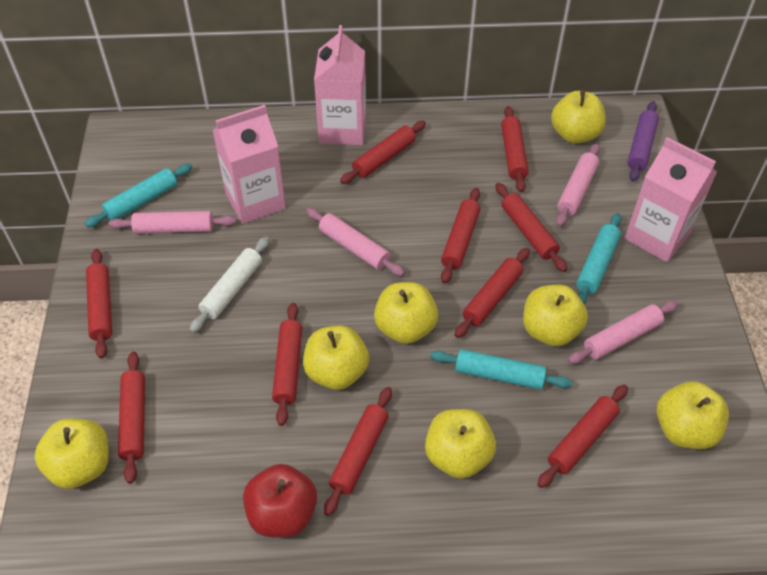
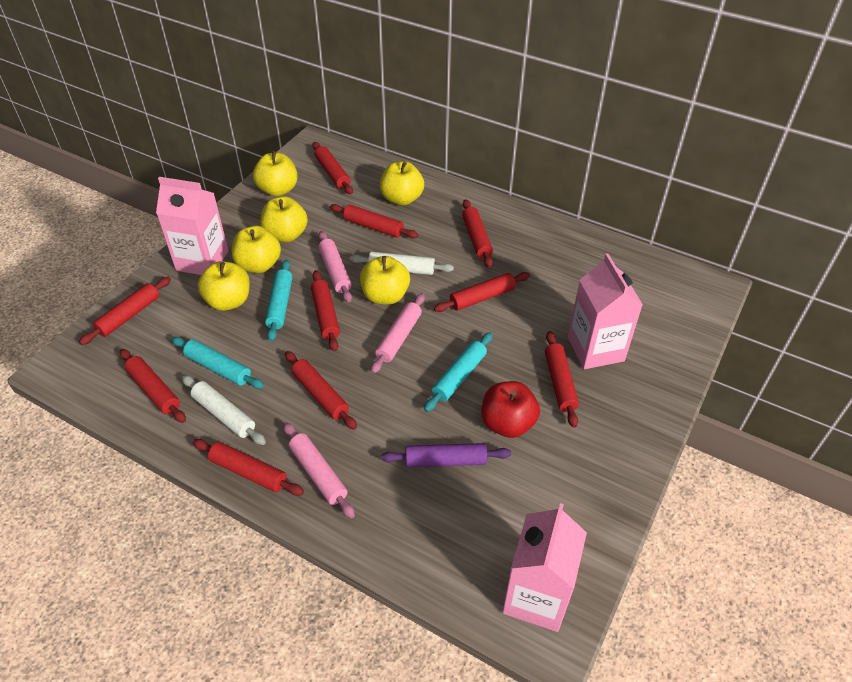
pink rolling pin: 4 -> 3
white rolling pin: 1 -> 2
yellow apple: 7 -> 6

